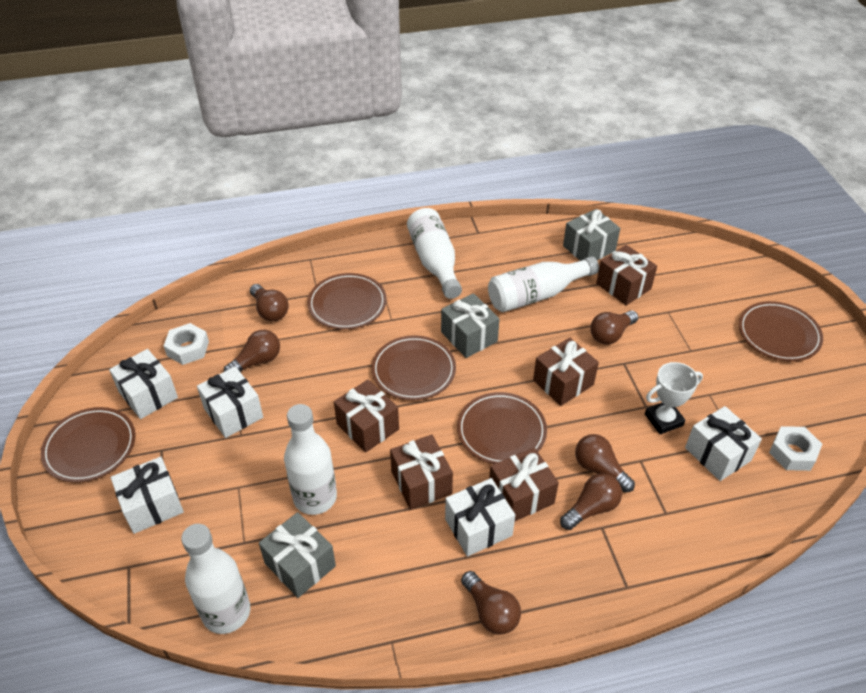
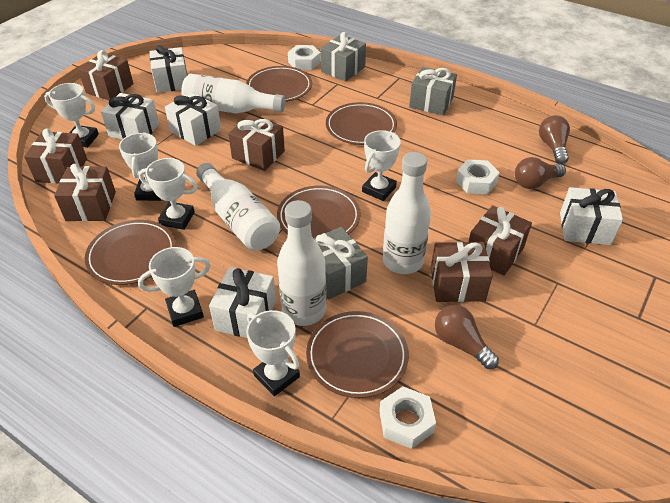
brown gift: 5 -> 6
brown light bulb: 6 -> 3
white nut: 2 -> 3
white trophy: 1 -> 6

